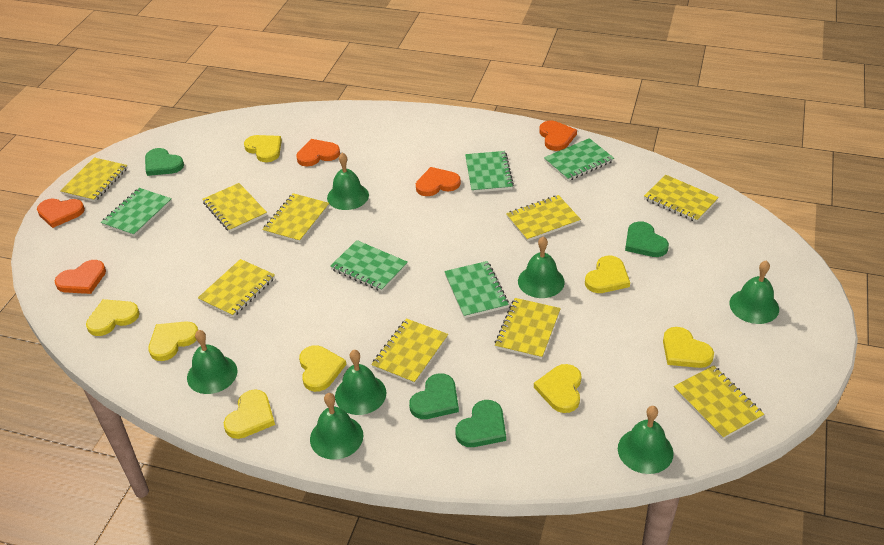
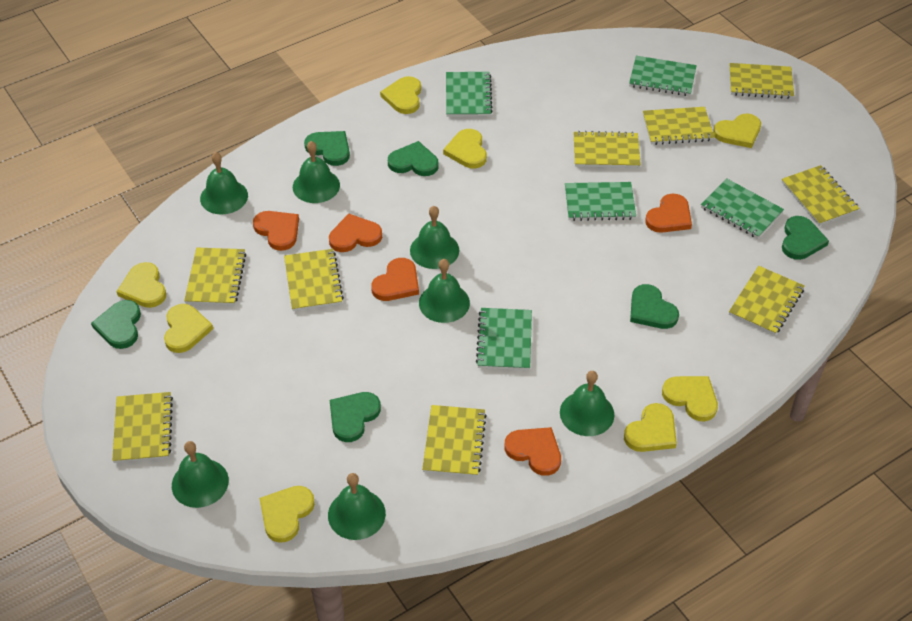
green heart: 4 -> 6

